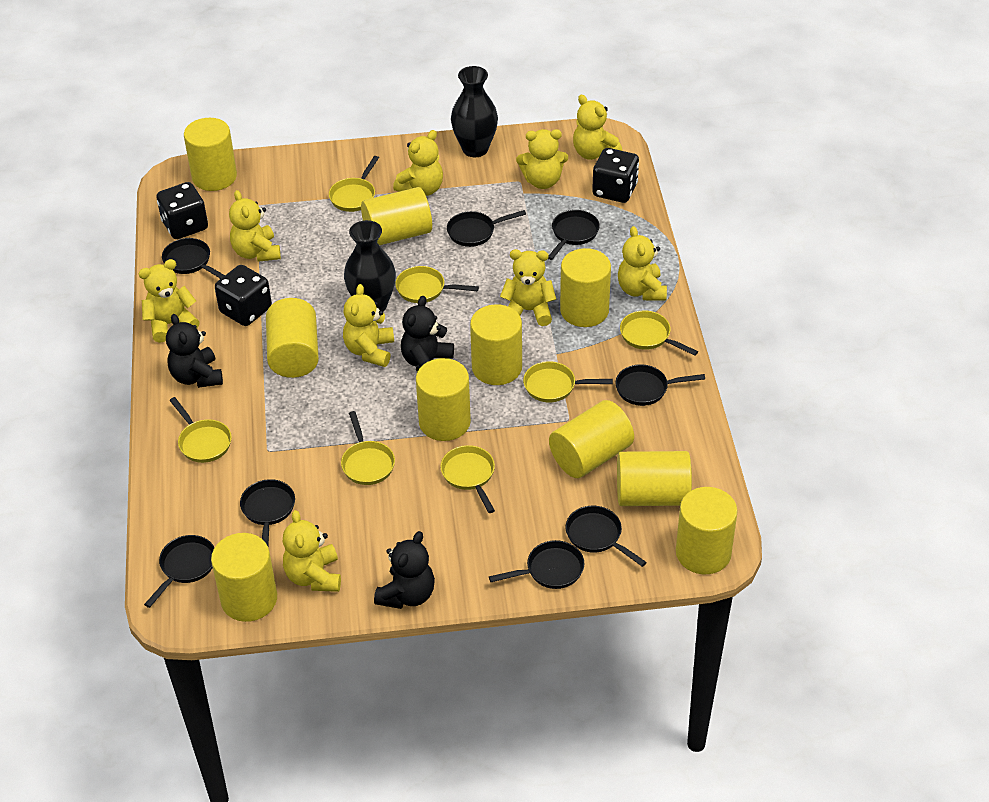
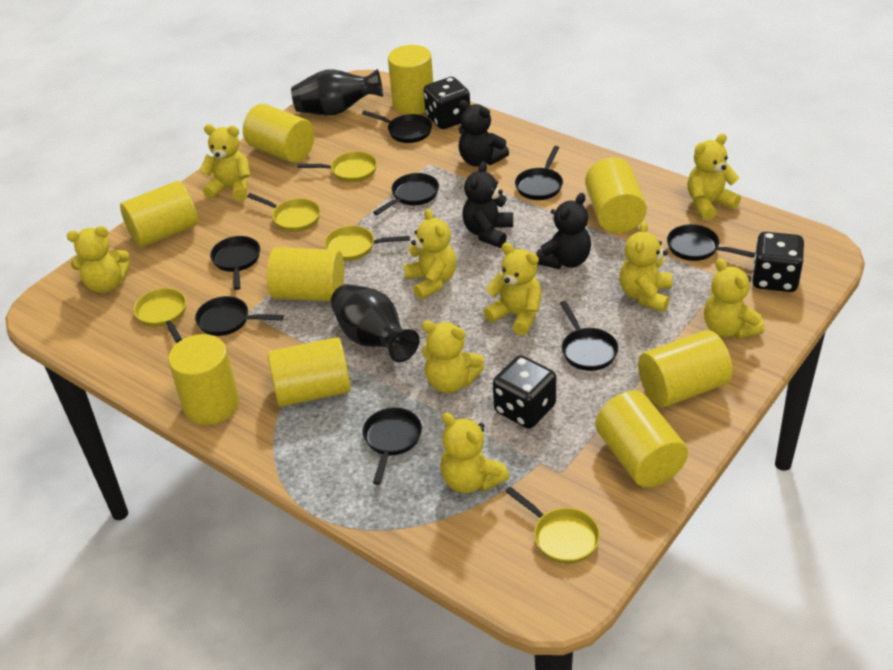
yellow cylinder: 10 -> 9
yellow pan: 7 -> 5

